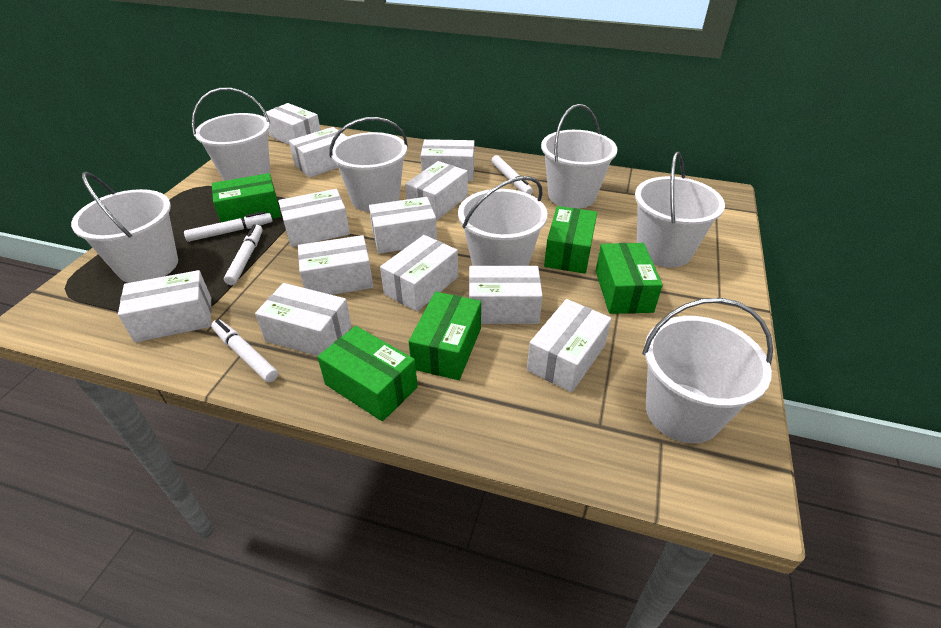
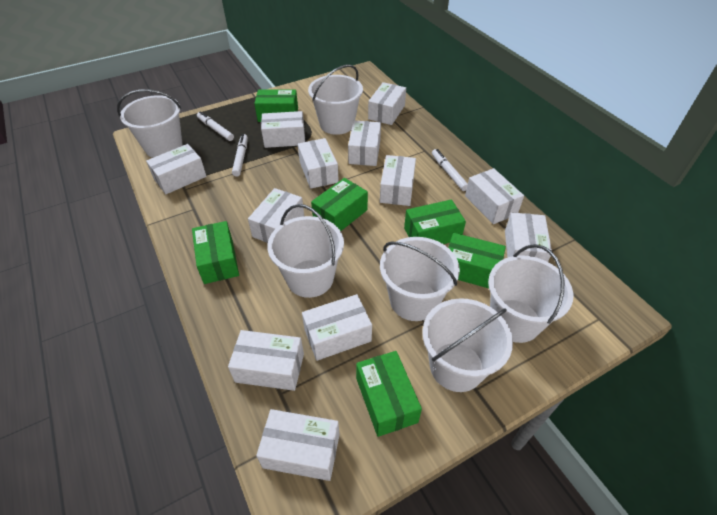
green box: 5 -> 6
white bucket: 7 -> 6
white marker: 4 -> 3

